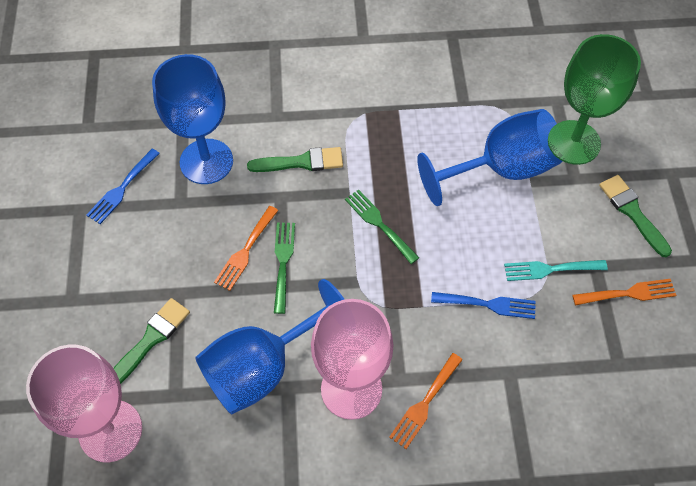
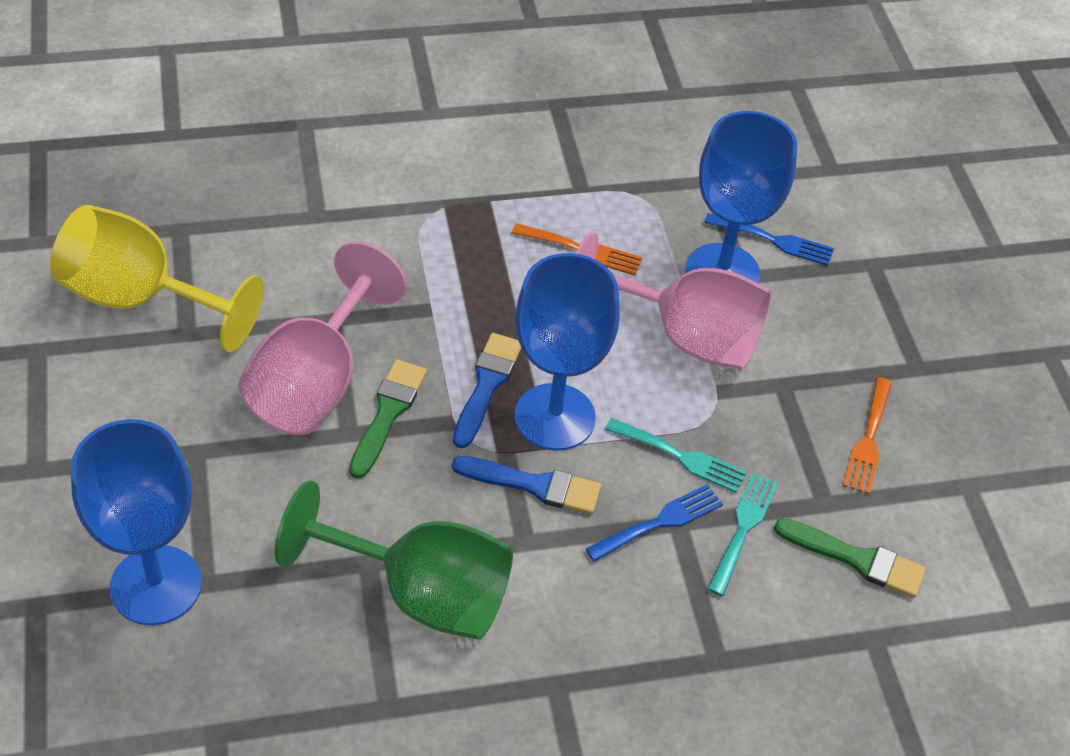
blue brush: 0 -> 2
green brush: 3 -> 2
green fork: 2 -> 0
orange fork: 3 -> 2
turquoise fork: 1 -> 2
yellow goblet: 0 -> 1

